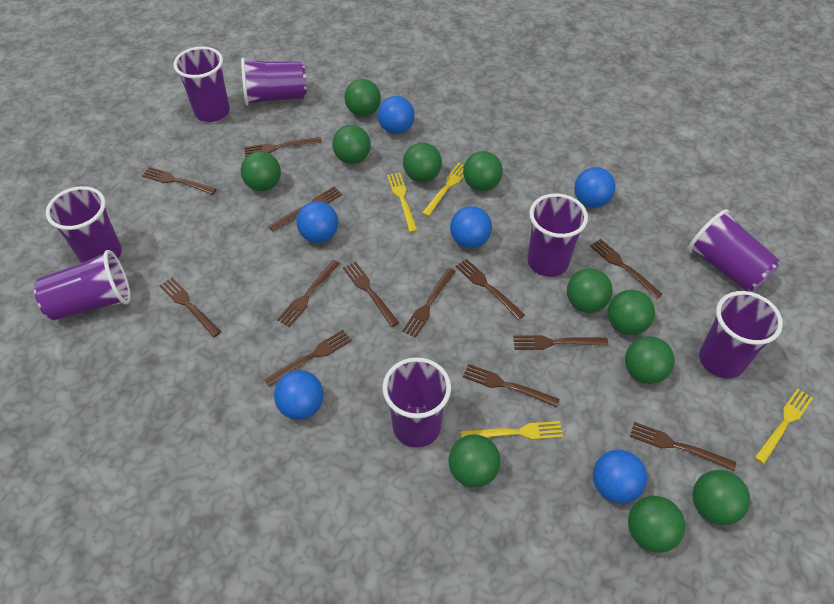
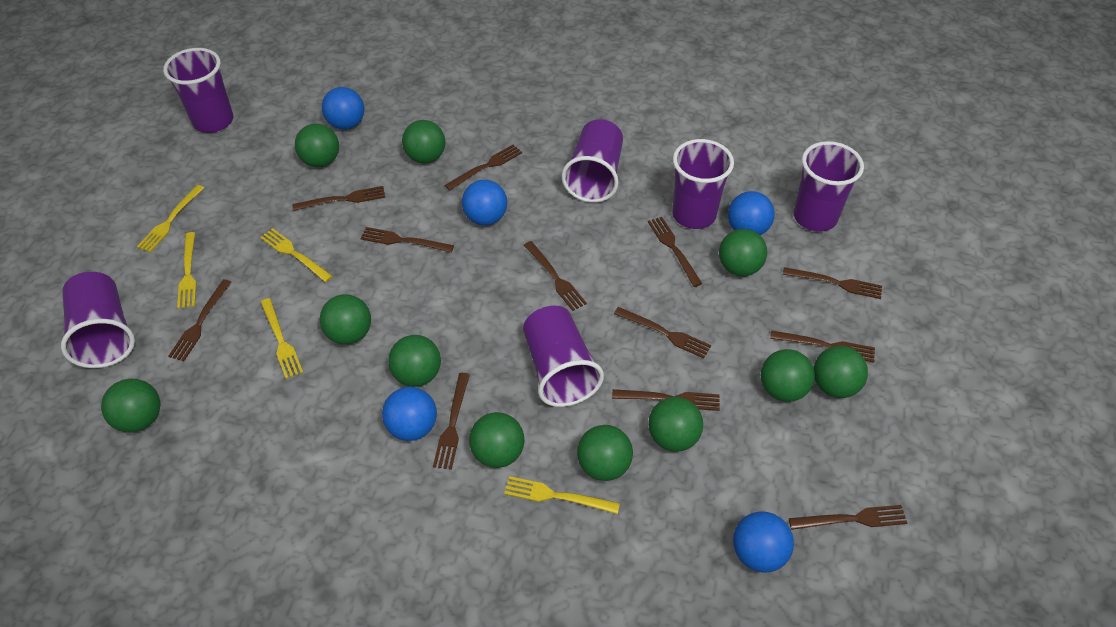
blue ball: 6 -> 5
brown fork: 13 -> 12
purple cup: 8 -> 6
yellow fork: 4 -> 5

